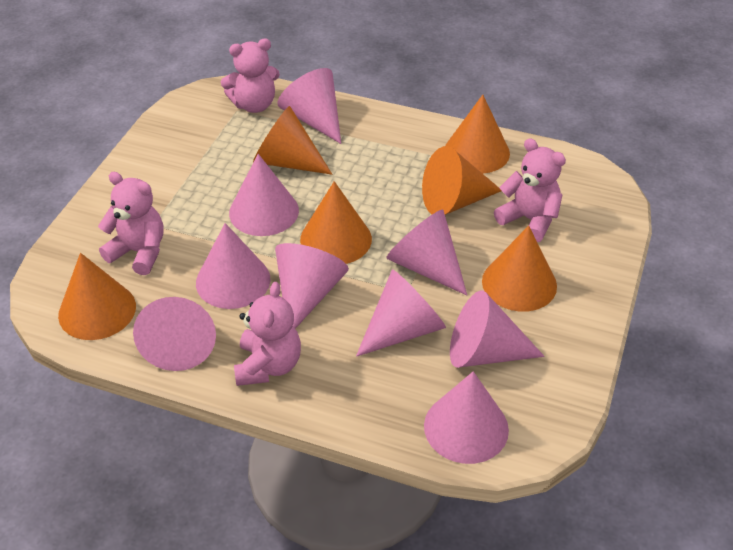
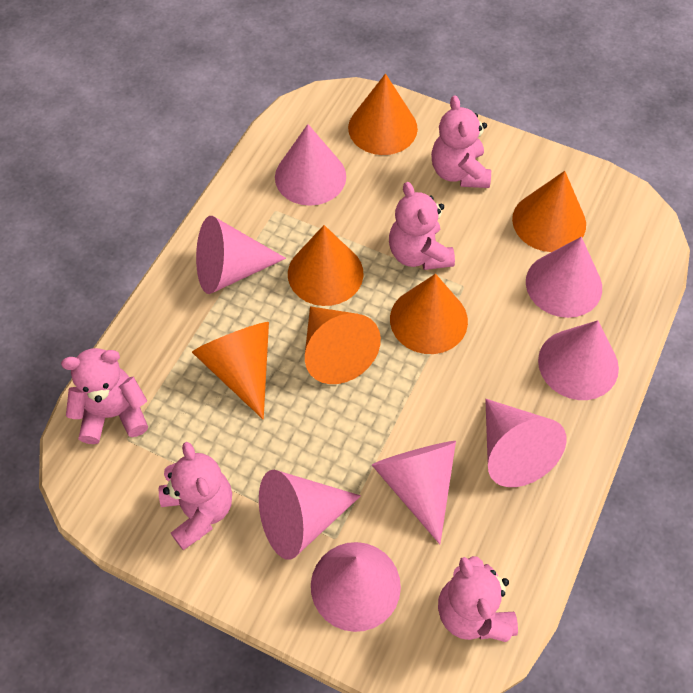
pink cone: 9 -> 8
pink teddy bear: 4 -> 5

